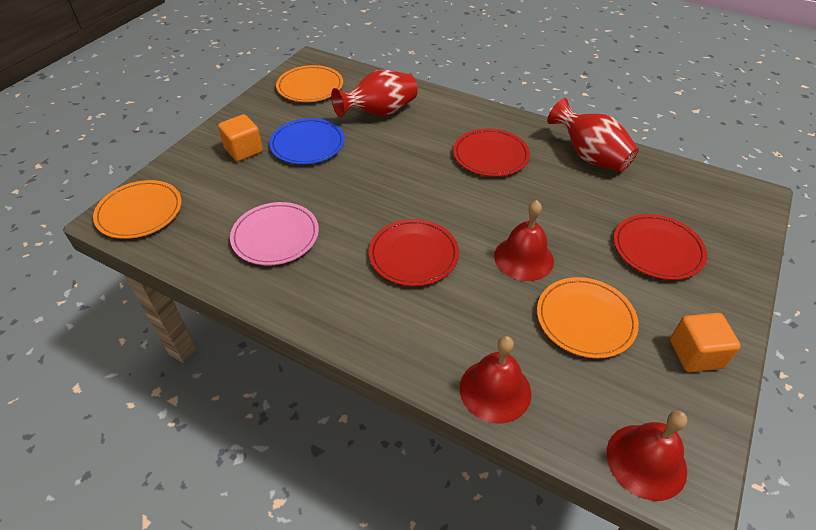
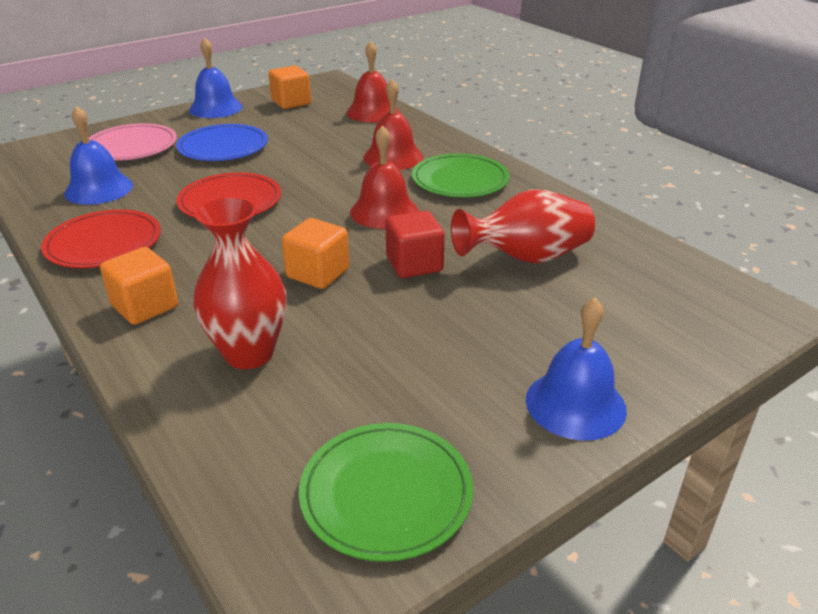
blue bell: 0 -> 3
green plate: 0 -> 2
orange cube: 2 -> 3
orange plate: 3 -> 0
red cube: 0 -> 1
red plate: 3 -> 2

